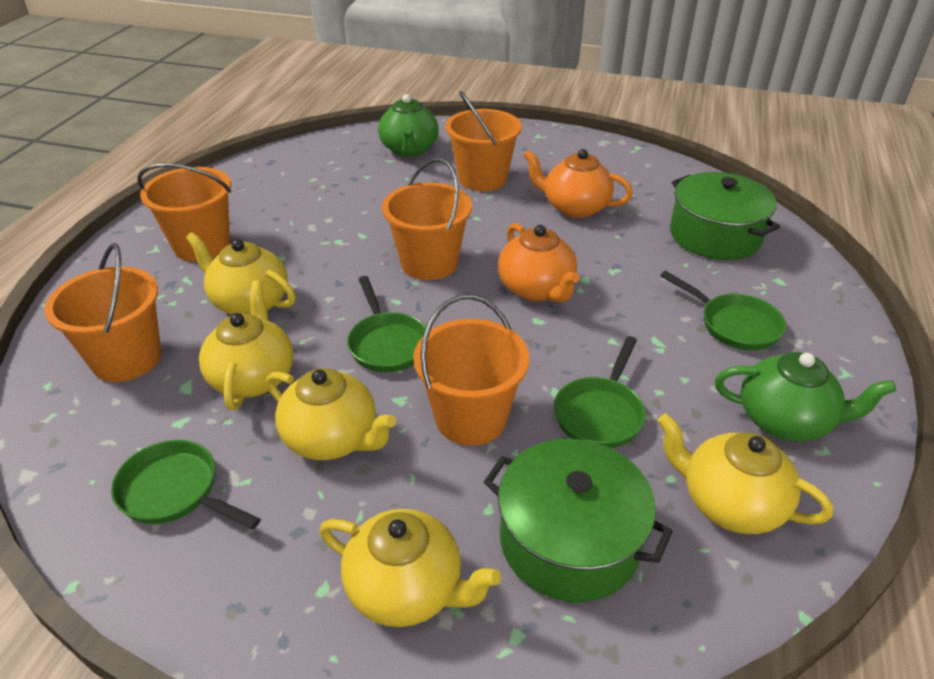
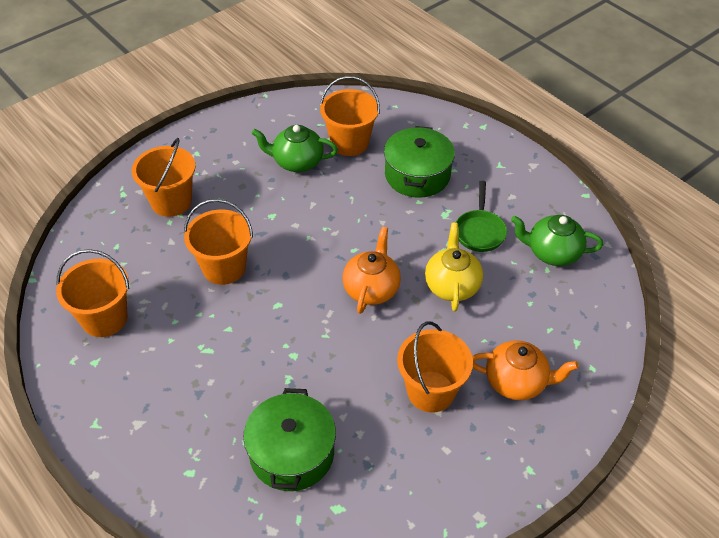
green pan: 4 -> 1
yellow teapot: 5 -> 1

